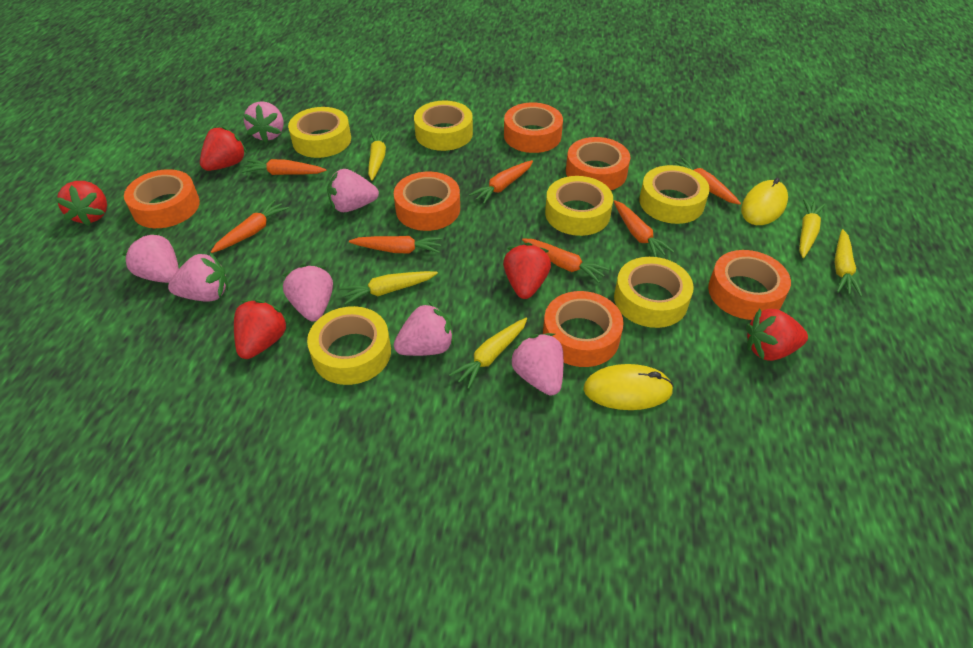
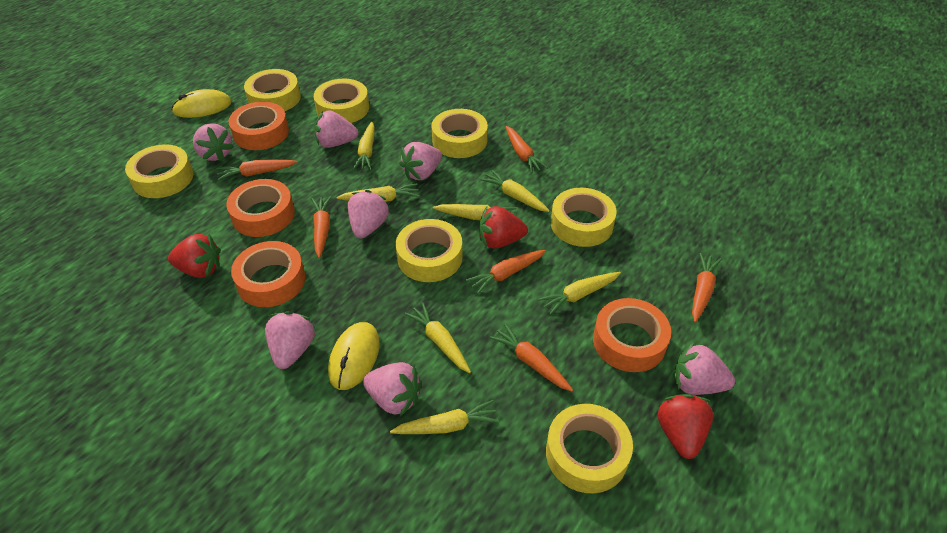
orange carrot: 7 -> 6
orange tape: 6 -> 4
red strawberry: 5 -> 3
yellow carrot: 5 -> 7
yellow tape: 6 -> 7

